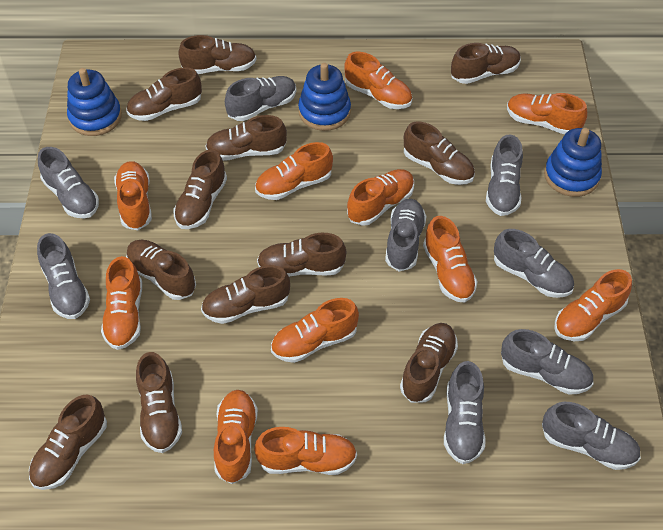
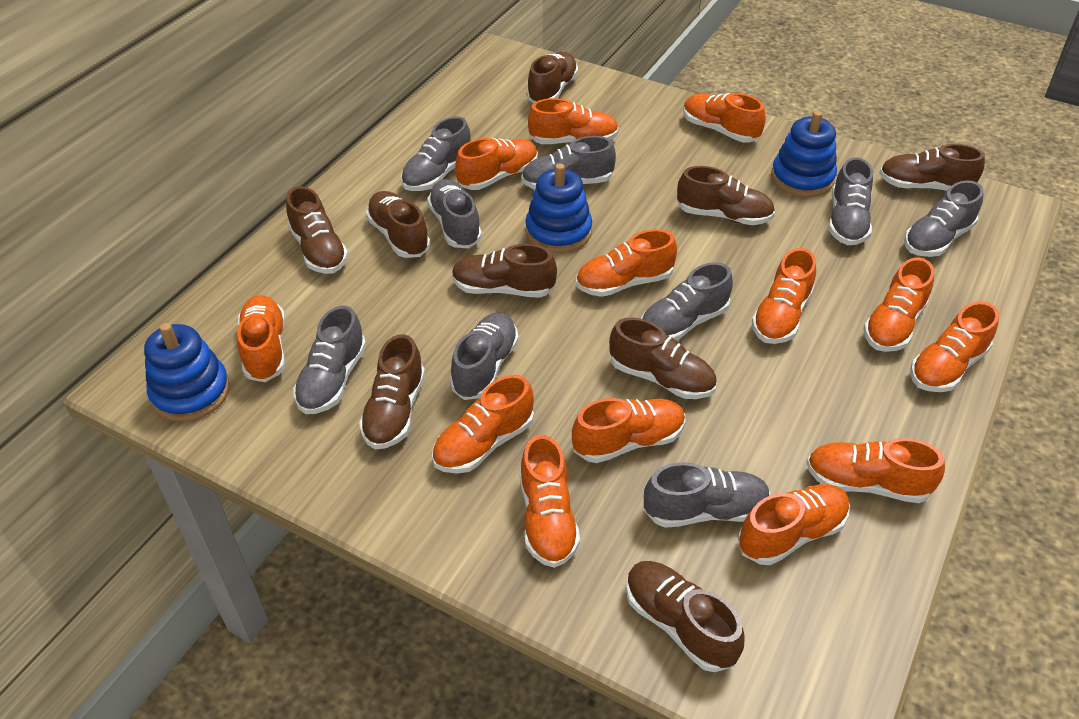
brown shoe: 12 -> 9
orange shoe: 11 -> 13

